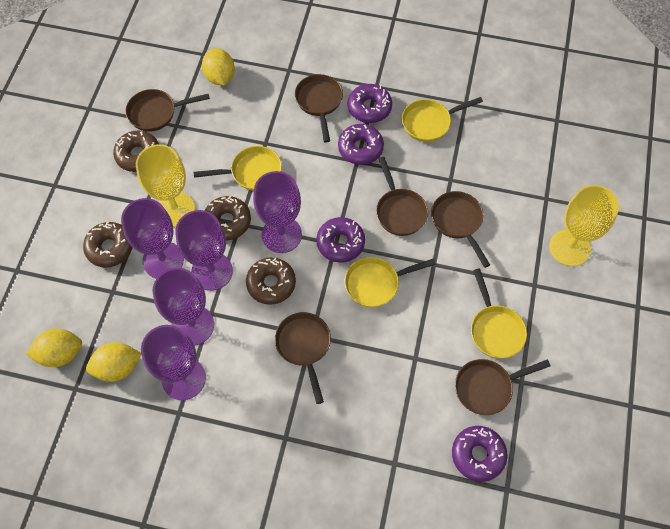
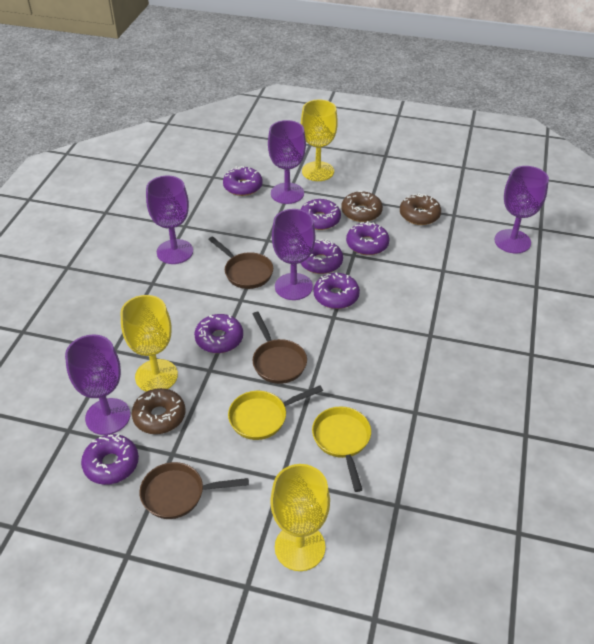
brown donut: 4 -> 3
brown pan: 6 -> 3
purple donut: 4 -> 7
yellow goblet: 2 -> 3
yellow lemon: 3 -> 0
yellow pan: 4 -> 2

